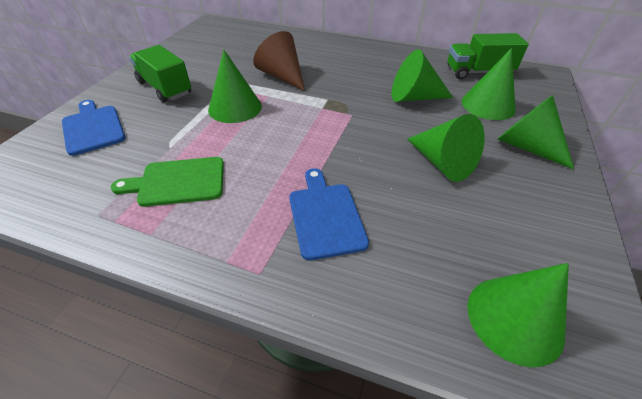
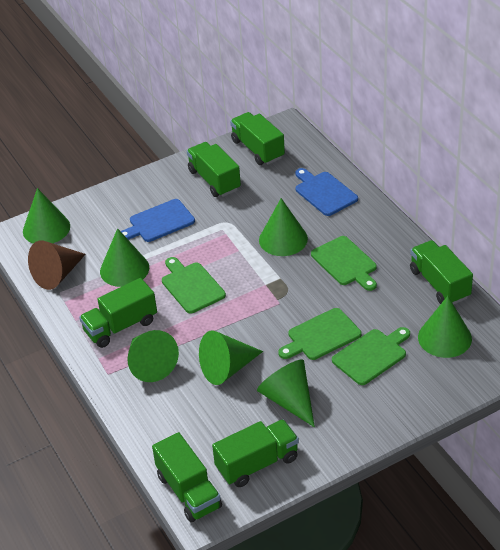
green cone: 6 -> 7
green cutting board: 1 -> 4
green truck: 2 -> 6

